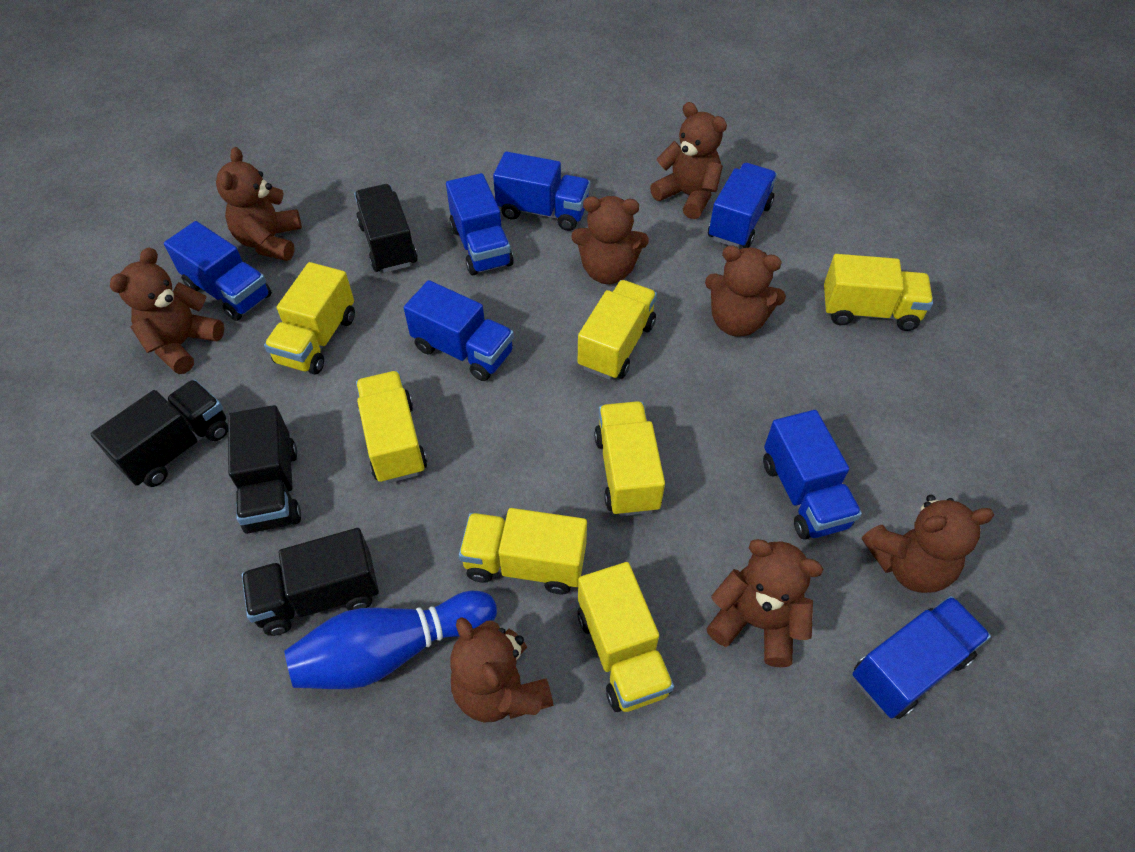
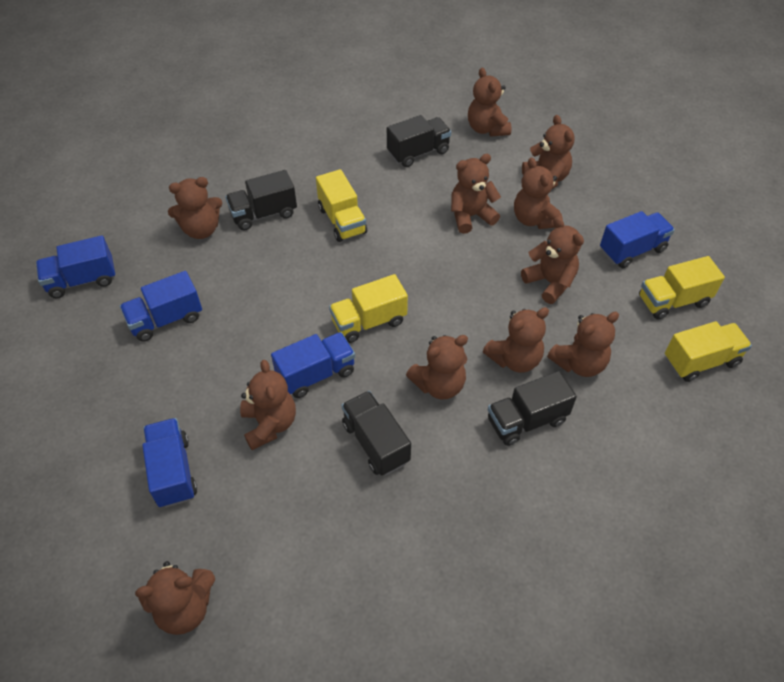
blue bowling pin: 1 -> 0
blue truck: 7 -> 5
brown teddy bear: 8 -> 11
yellow truck: 7 -> 4

